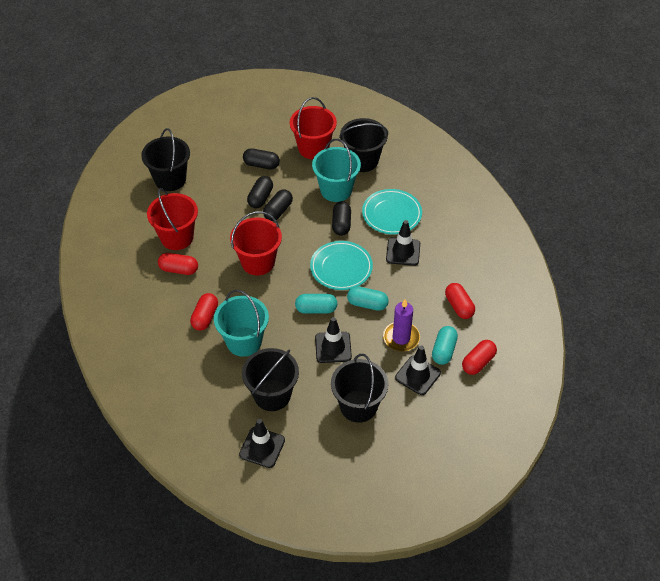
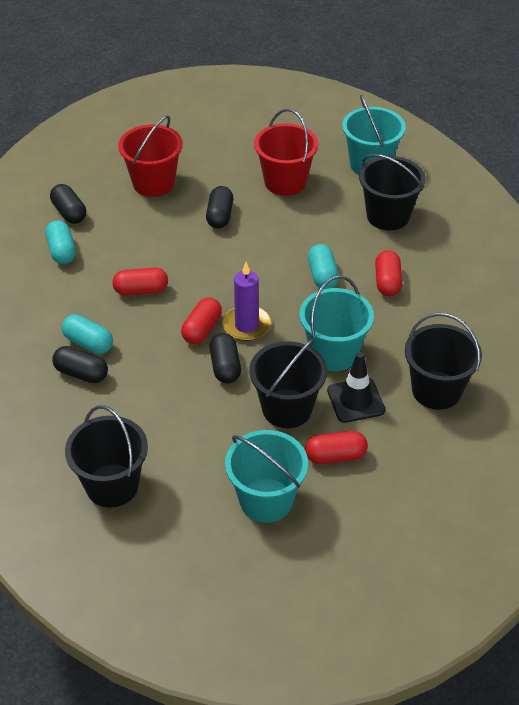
black traffic cone: 4 -> 1
red bucket: 3 -> 2
turquoise bucket: 2 -> 3
turquoise plate: 2 -> 0

